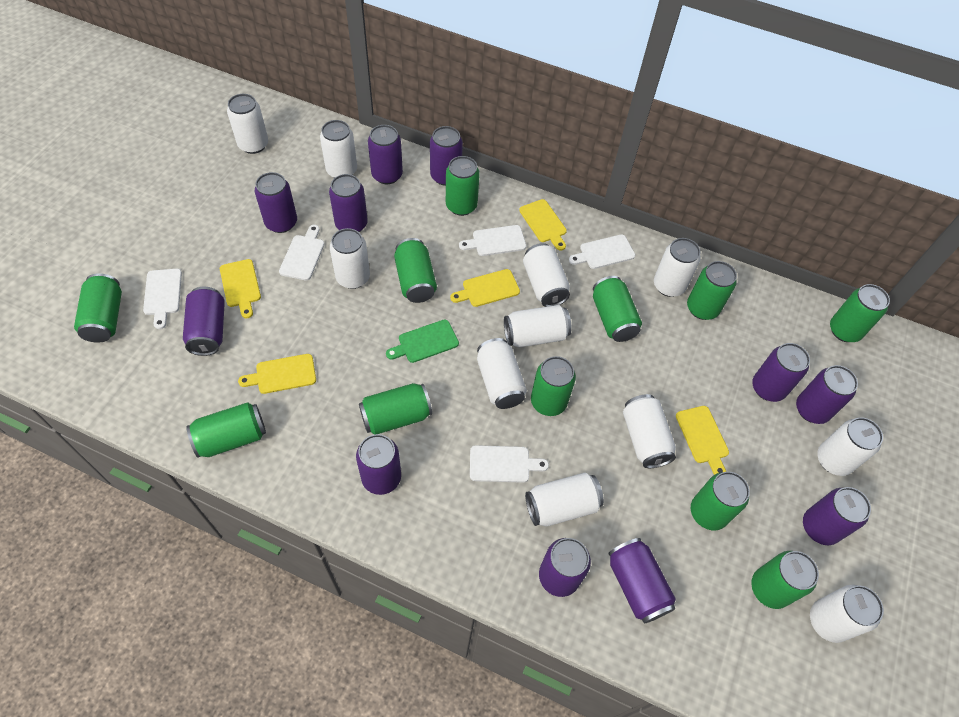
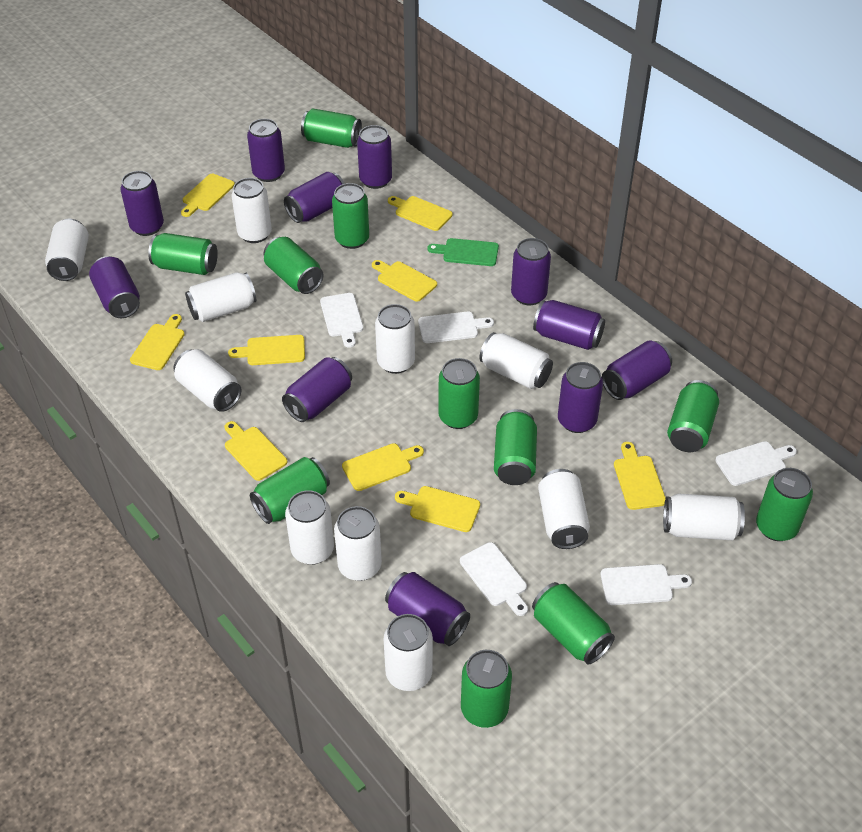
yellow cutting board: 5 -> 9

